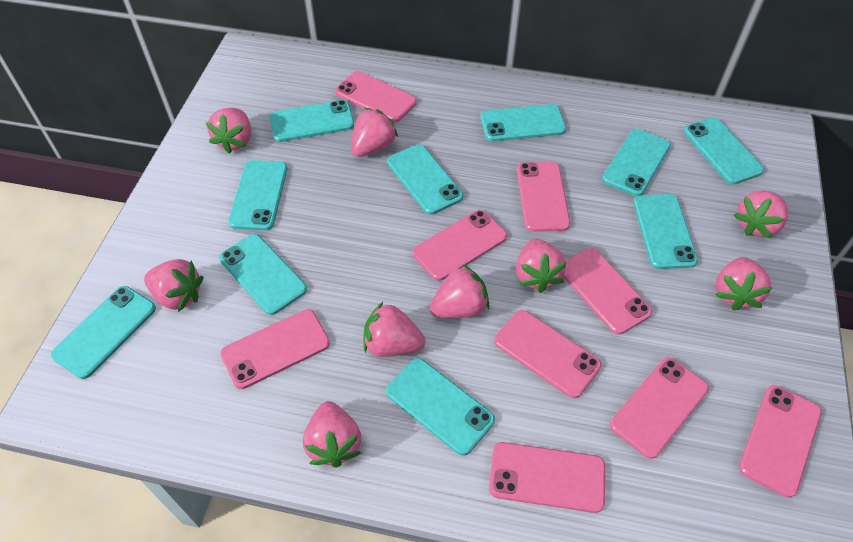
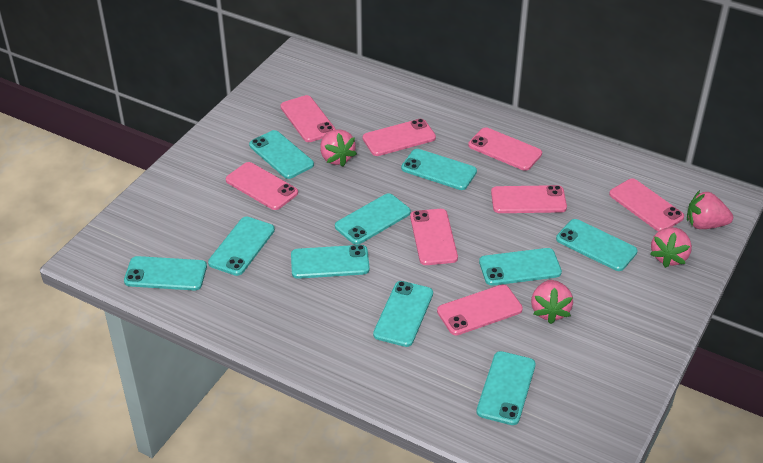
pink phone: 9 -> 8
pink strawberry: 9 -> 4

